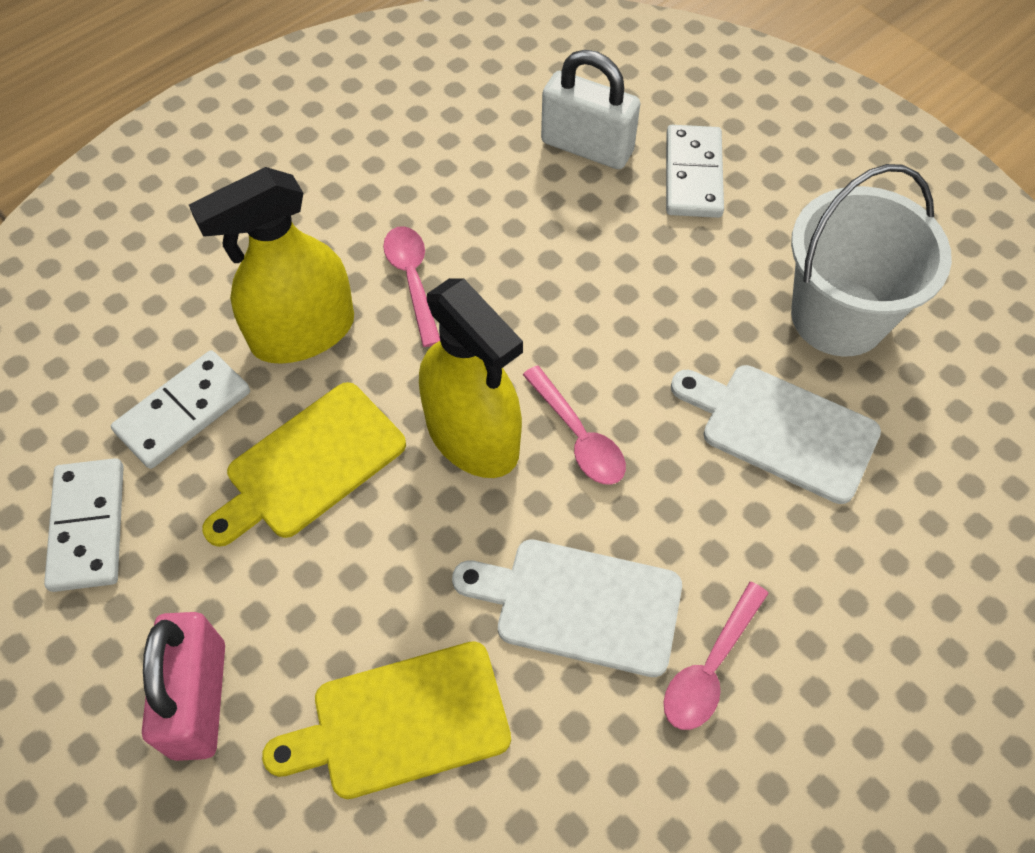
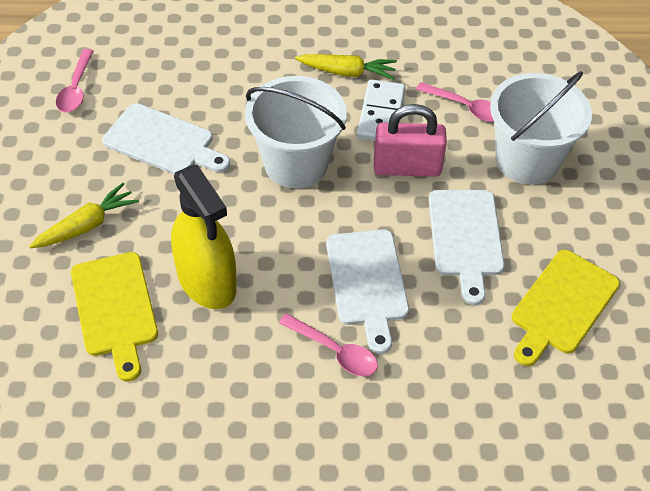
white bucket: 1 -> 2
white cutting board: 2 -> 3
white domino: 3 -> 1
white padlock: 1 -> 0
yellow carrot: 0 -> 2
yellow spray bottle: 2 -> 1

